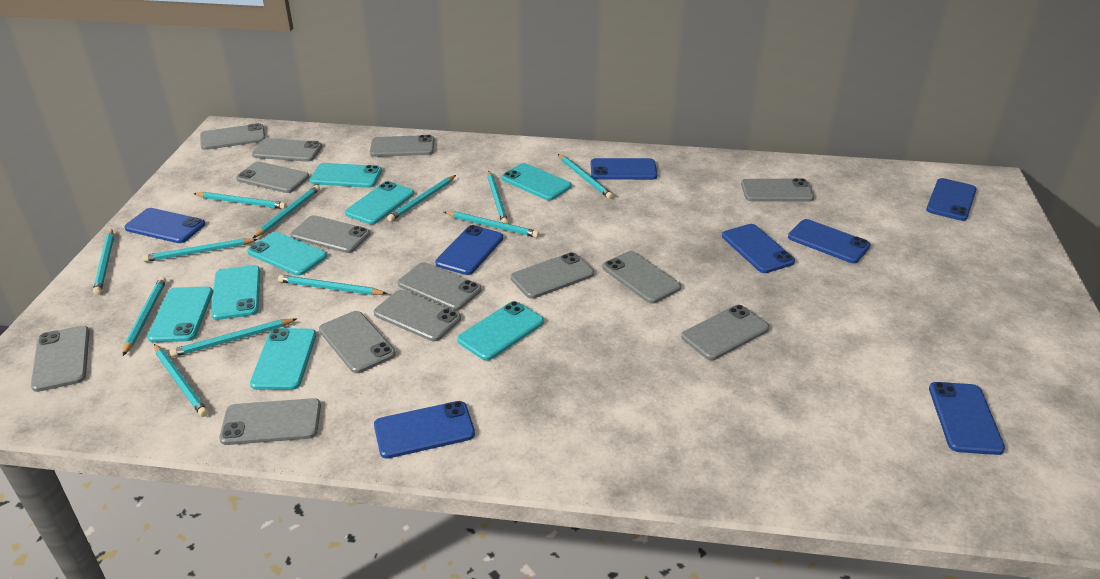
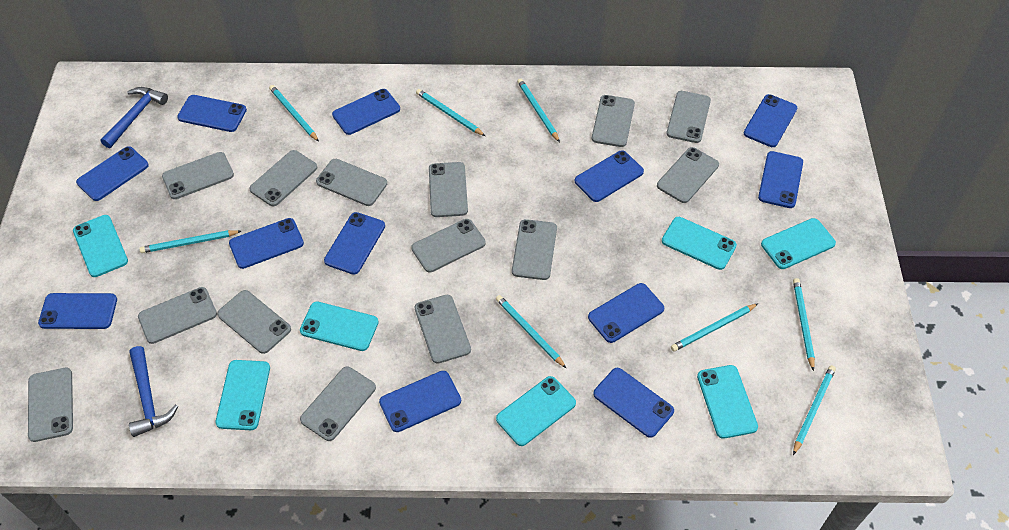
blue hammer: 0 -> 2
blue phone: 8 -> 12
turquoise pencil: 12 -> 8
turquoise phone: 8 -> 7

